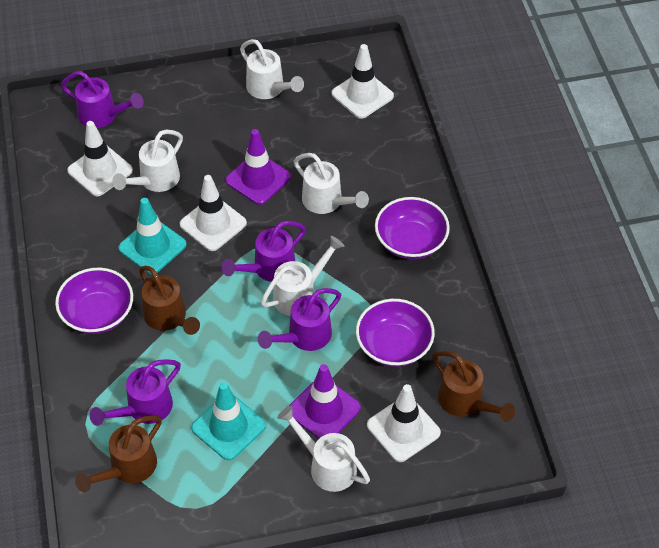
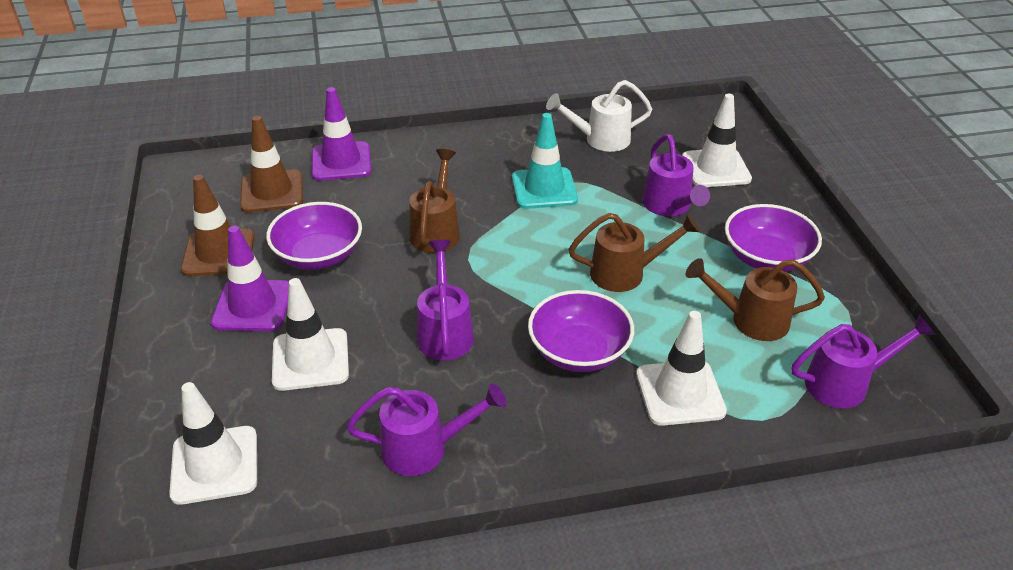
brown traffic cone: 0 -> 2
turquoise traffic cone: 2 -> 1
white watering can: 5 -> 1

